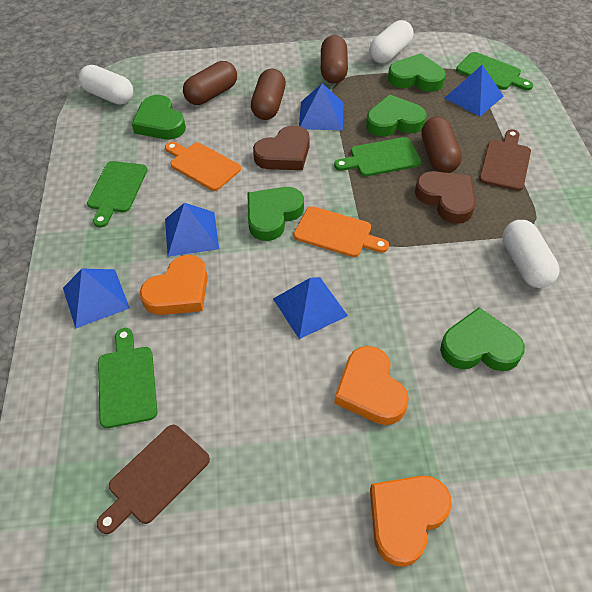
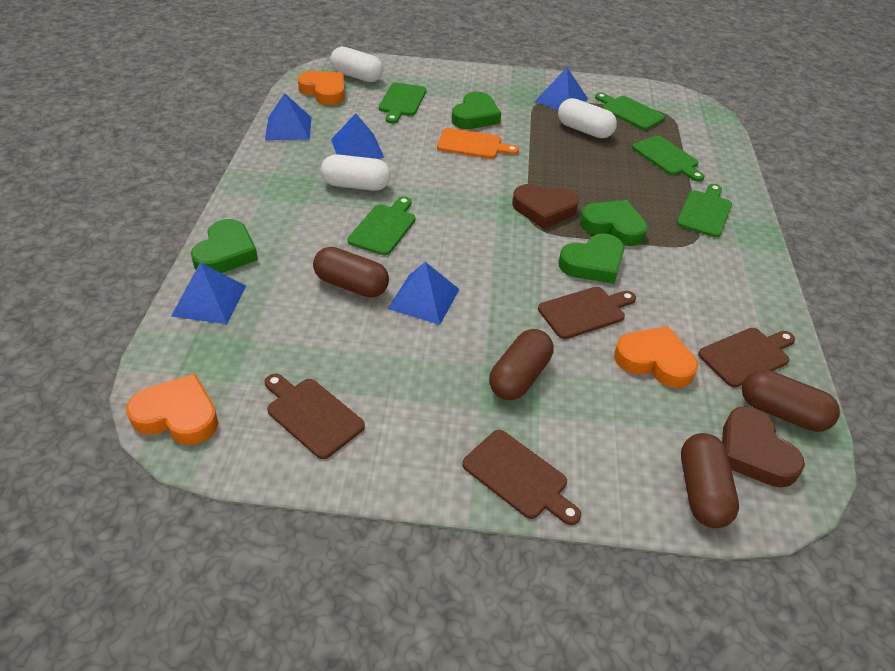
brown cutting board: 2 -> 4
green cutting board: 4 -> 5
green heart: 5 -> 4
orange cutting board: 2 -> 1

